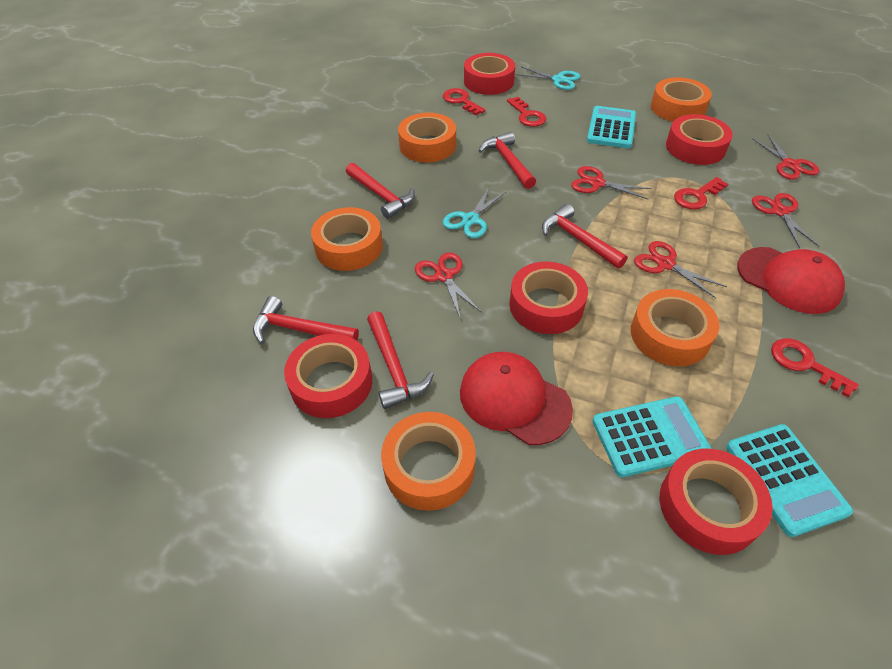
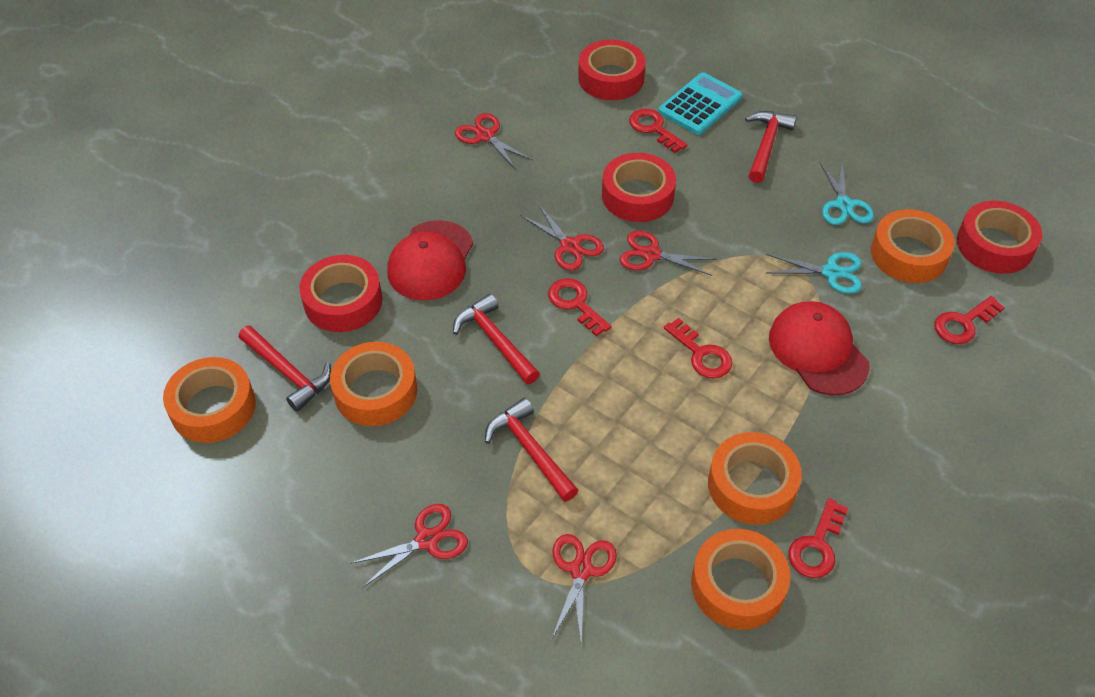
red hammer: 5 -> 4
red key: 4 -> 5
red tape: 5 -> 4
turquoise calculator: 3 -> 1

